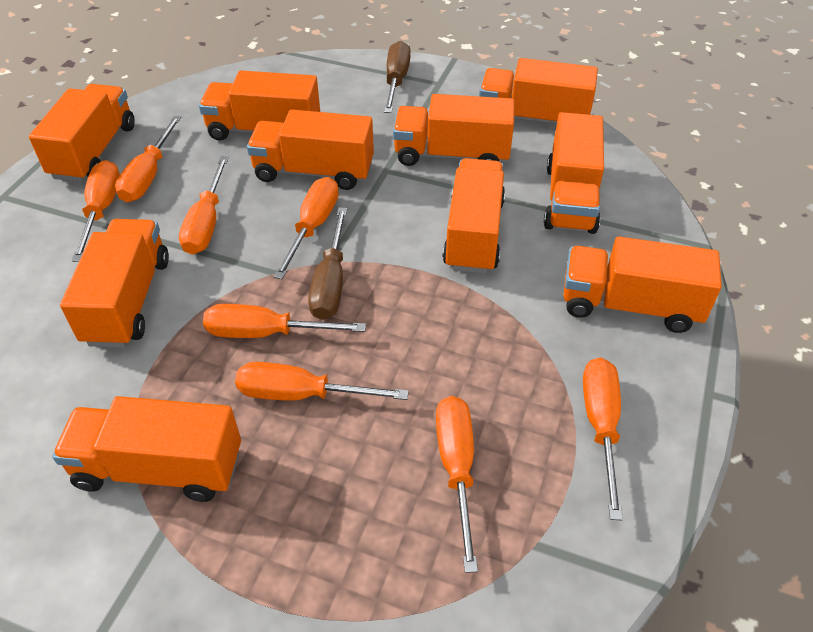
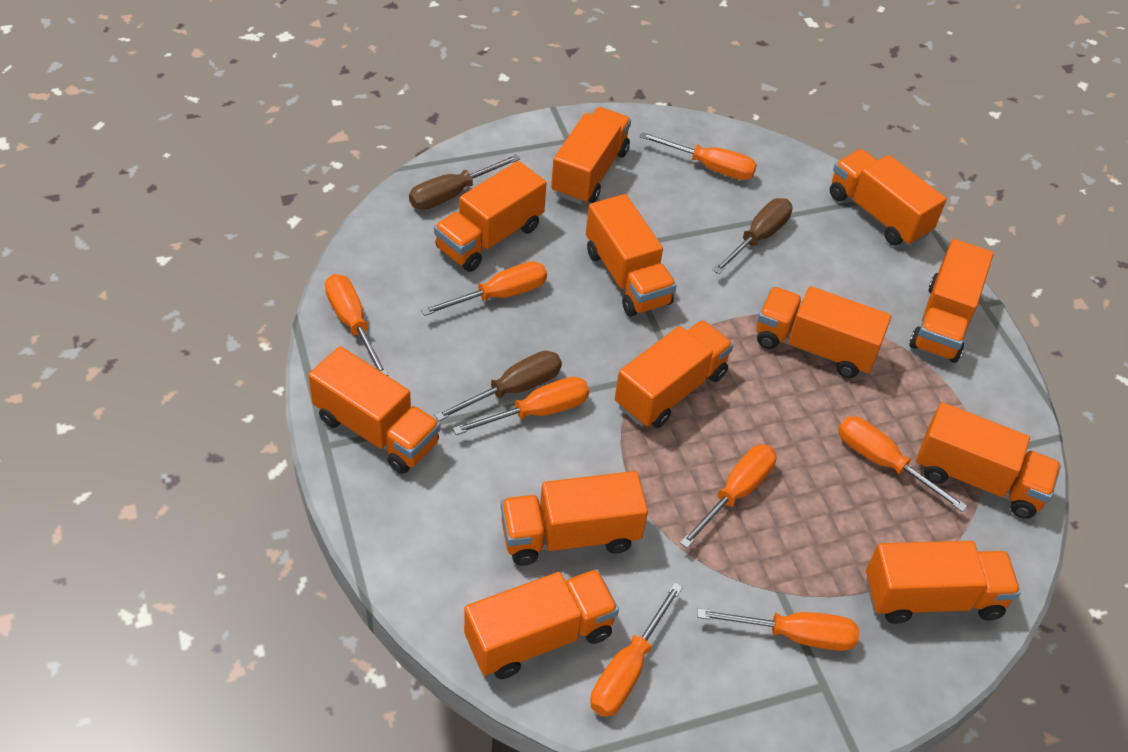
brown screwdriver: 2 -> 3
orange truck: 10 -> 12

